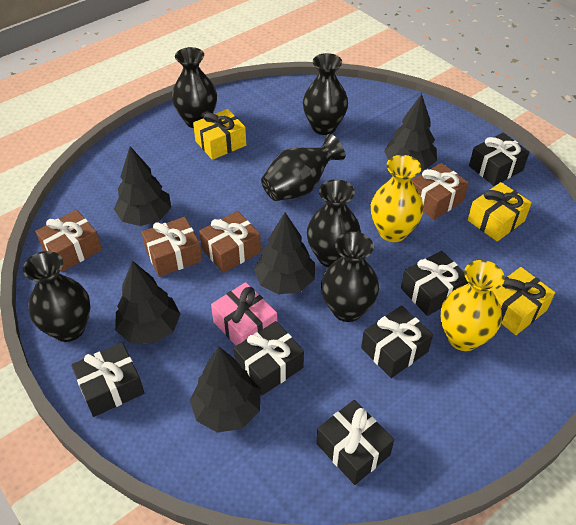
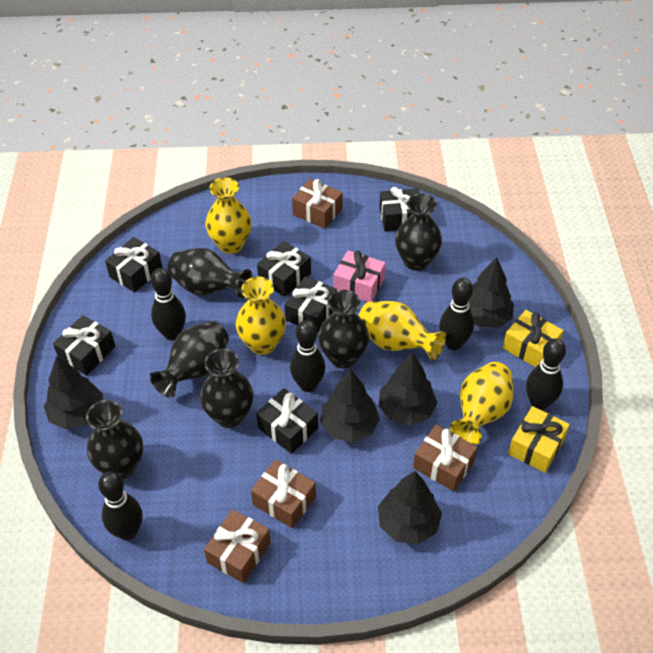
black bowling pin: 0 -> 5
yellow gift: 3 -> 2
yellow vase: 2 -> 4

